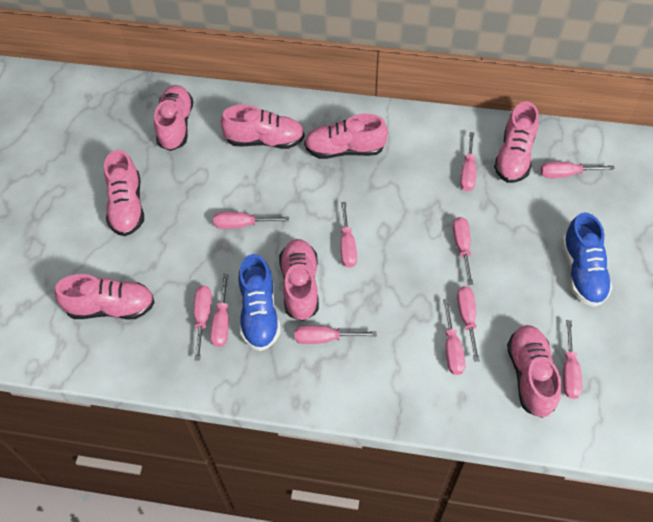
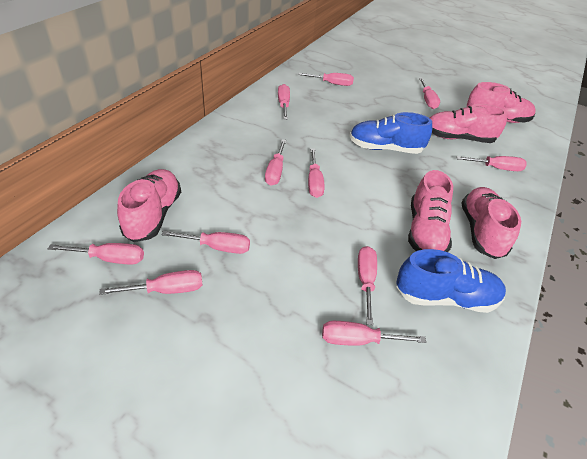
pink shoe: 8 -> 5

